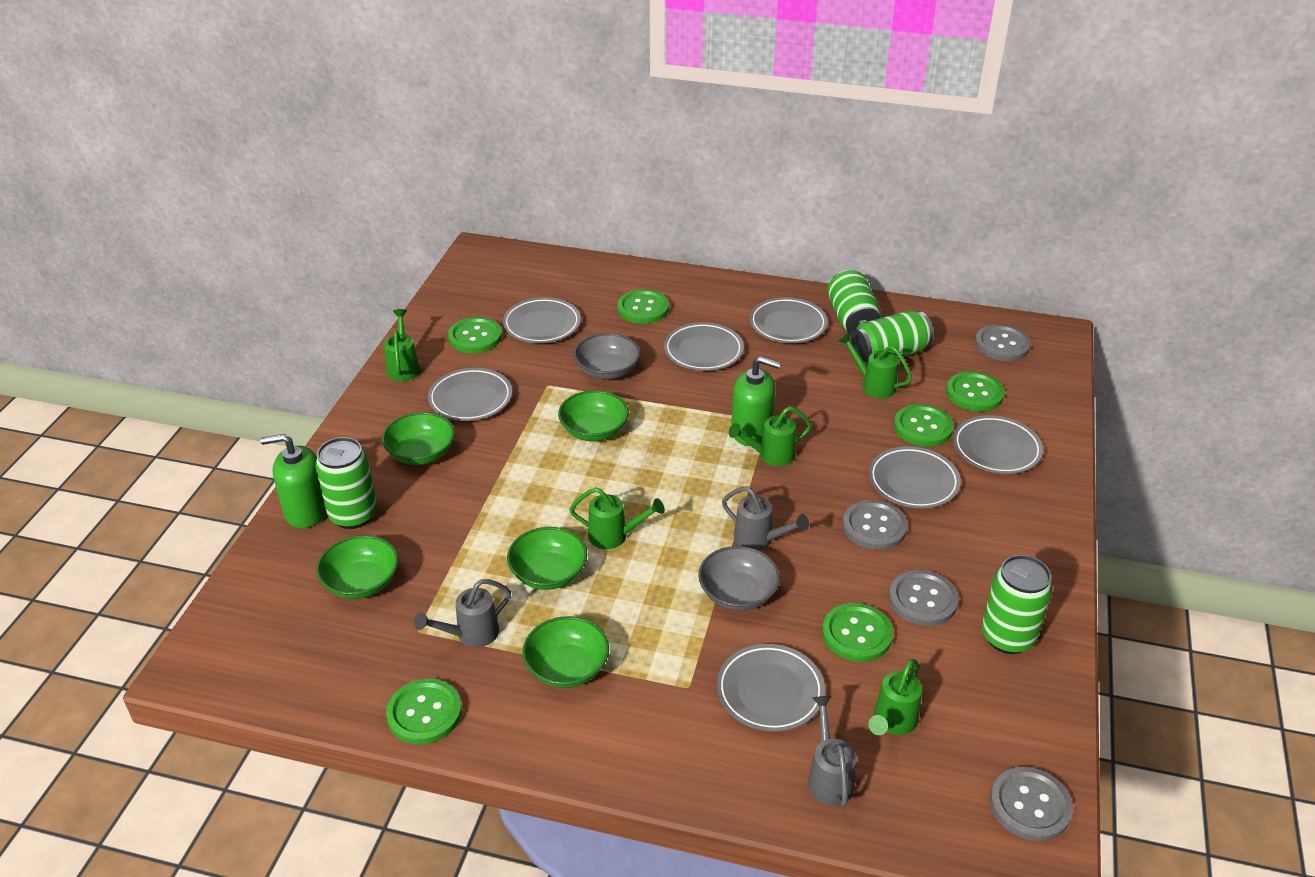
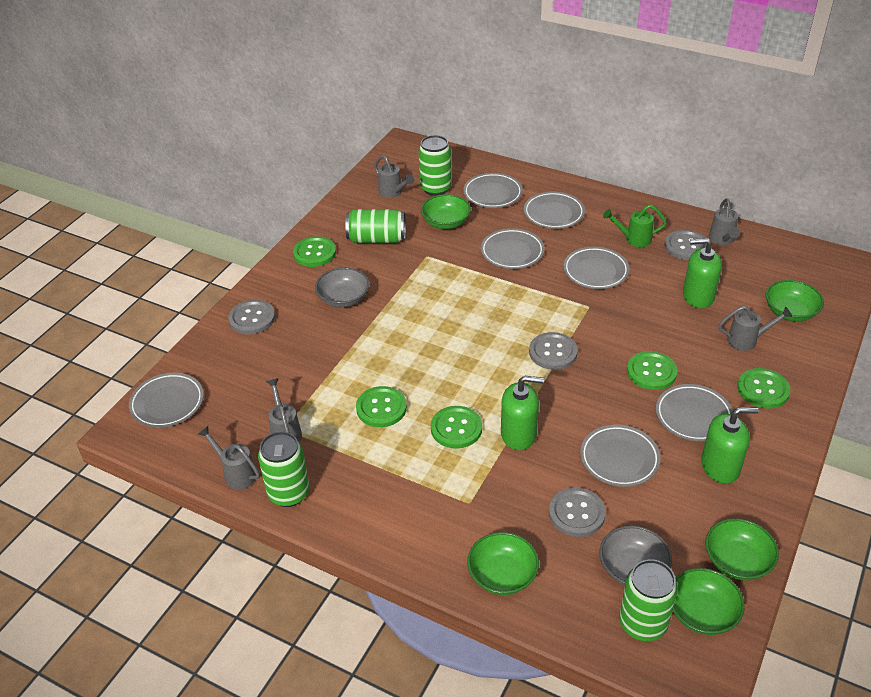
green button: 6 -> 5
green soap dispenser: 2 -> 3
green watering can: 5 -> 1
grey watering can: 3 -> 5

